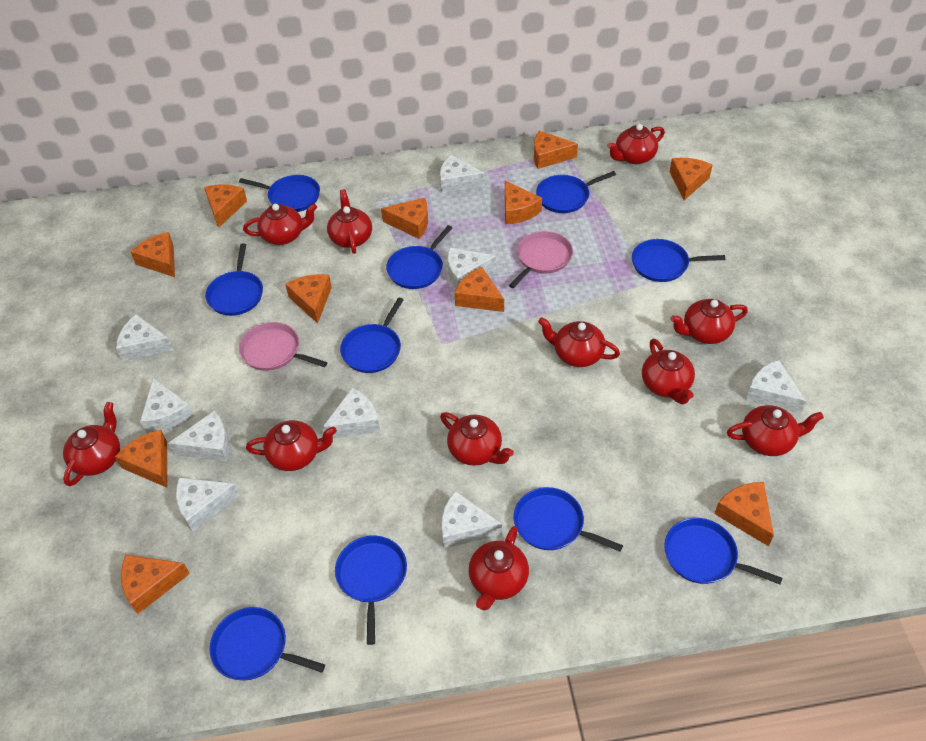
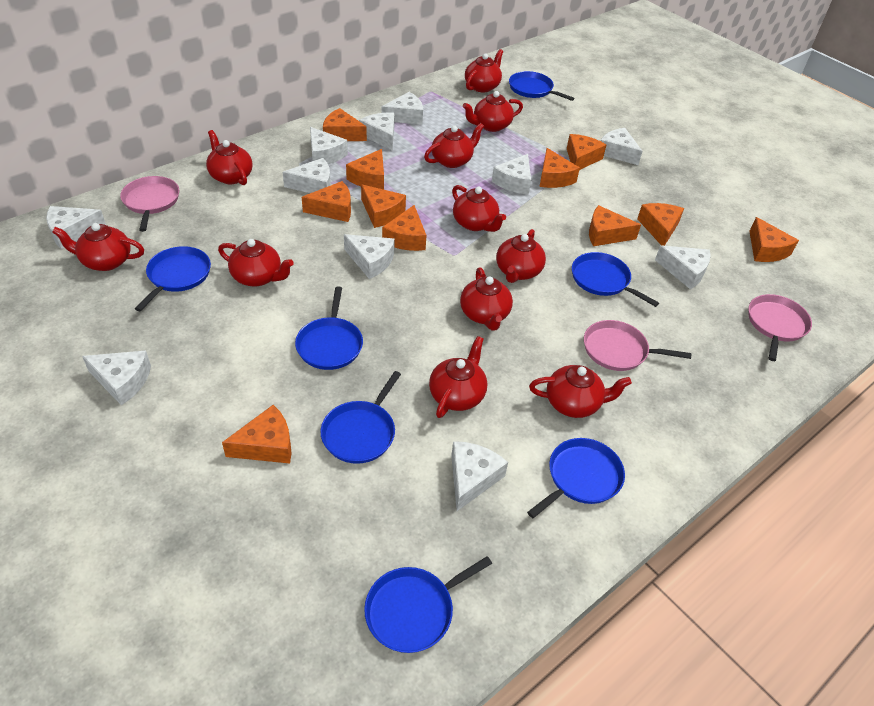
blue pan: 10 -> 7
pink pan: 2 -> 3
white cheese: 9 -> 11

